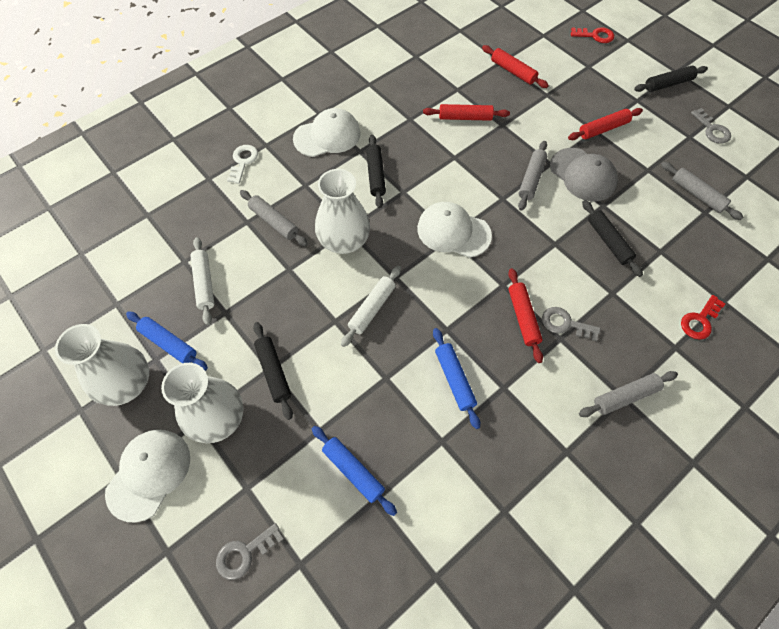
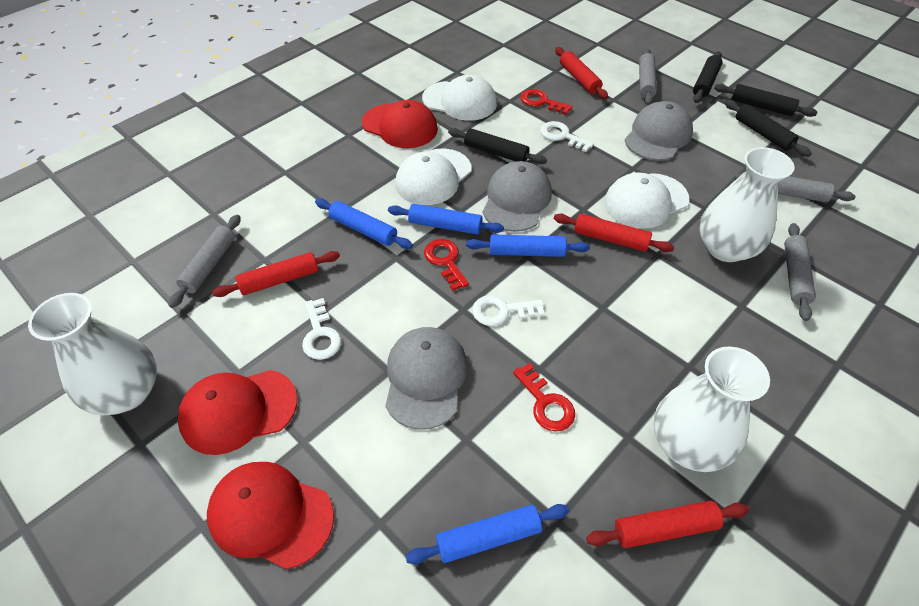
blue rolling pin: 3 -> 4
grey cap: 1 -> 3
grey key: 3 -> 0
red cap: 0 -> 3
red key: 2 -> 3
white key: 1 -> 3
white rolling pin: 2 -> 0

